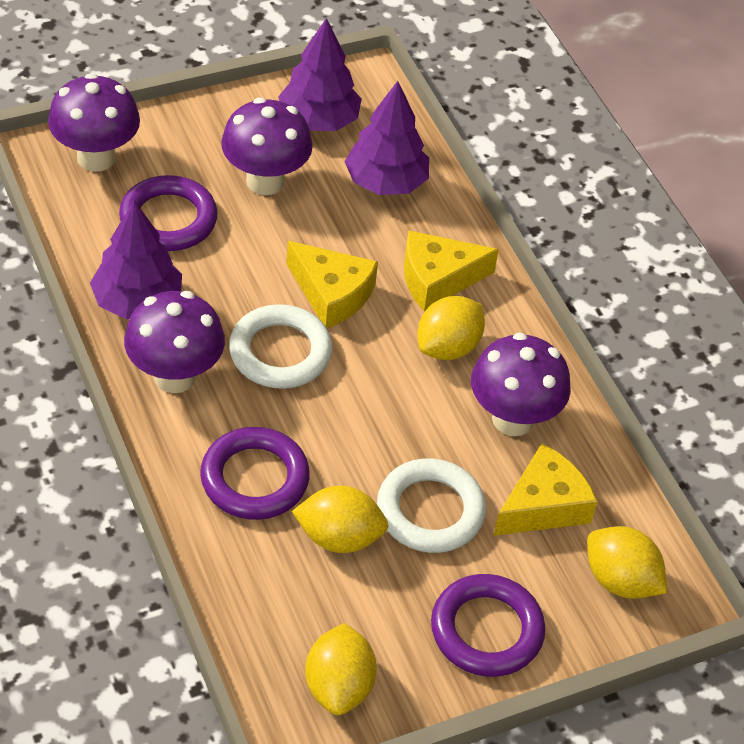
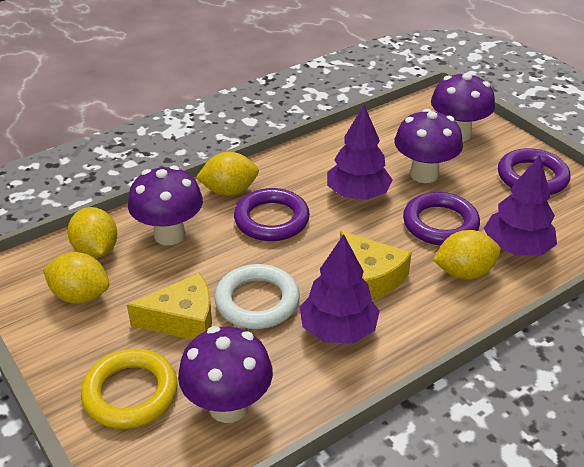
white ring: 2 -> 1
yellow cheese: 3 -> 2
yellow ring: 0 -> 1

